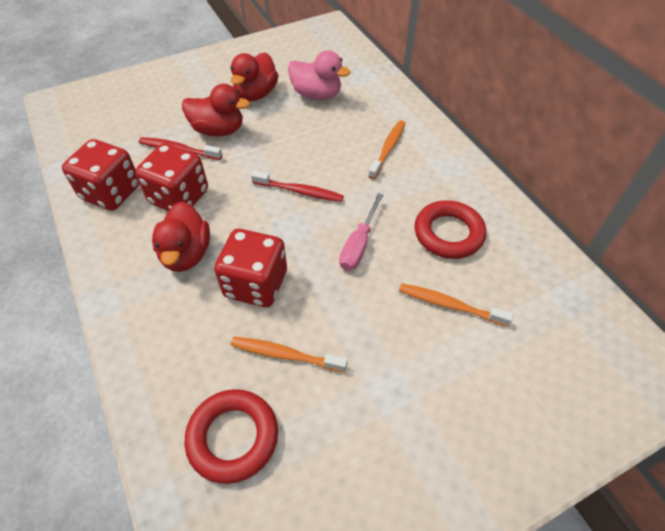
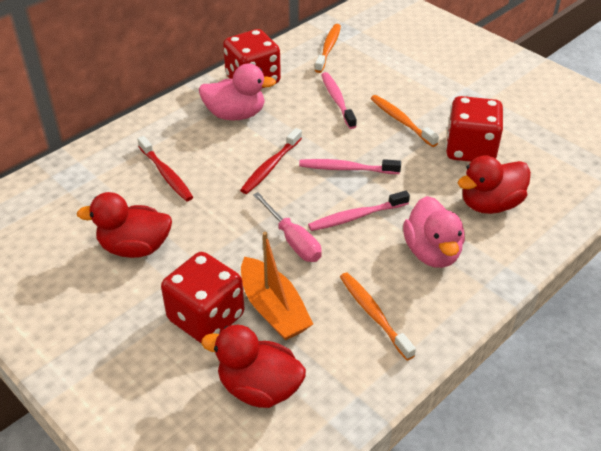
orange boat: 0 -> 1
pink duck: 1 -> 2
pink toothbrush: 0 -> 3
red ring: 2 -> 0

